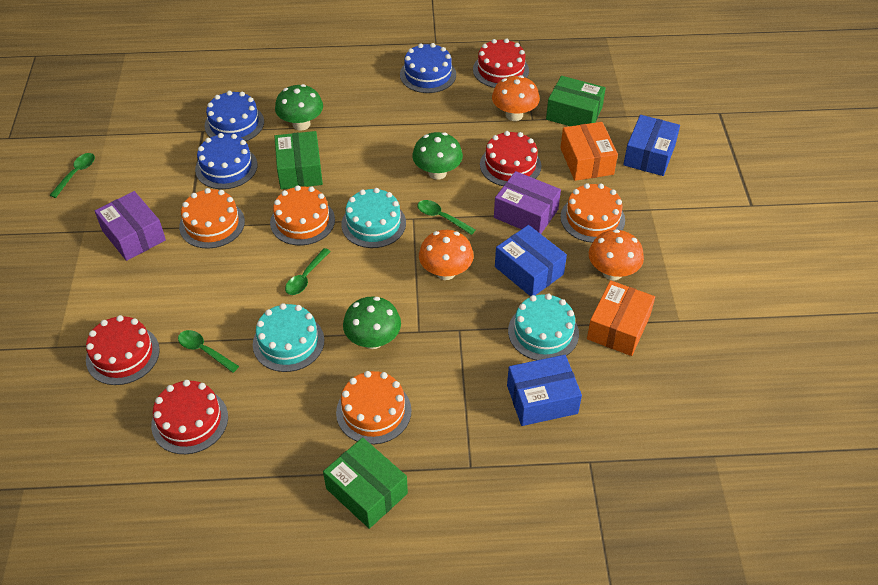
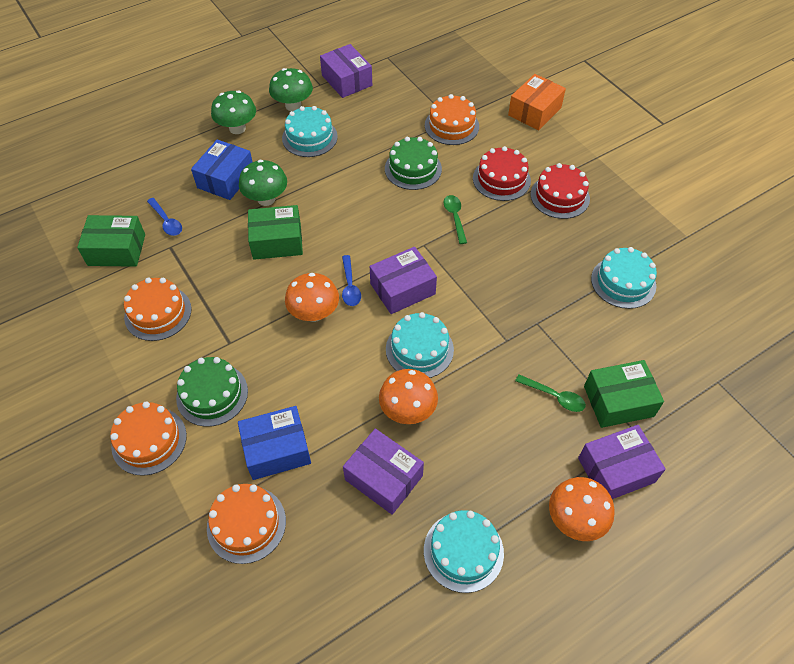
blue box: 3 -> 2
blue cake: 3 -> 0
blue spoon: 0 -> 2
green cake: 0 -> 2
green spoon: 4 -> 2
orange box: 2 -> 1
purple box: 2 -> 4
red cake: 4 -> 2
turquoise cake: 3 -> 4

